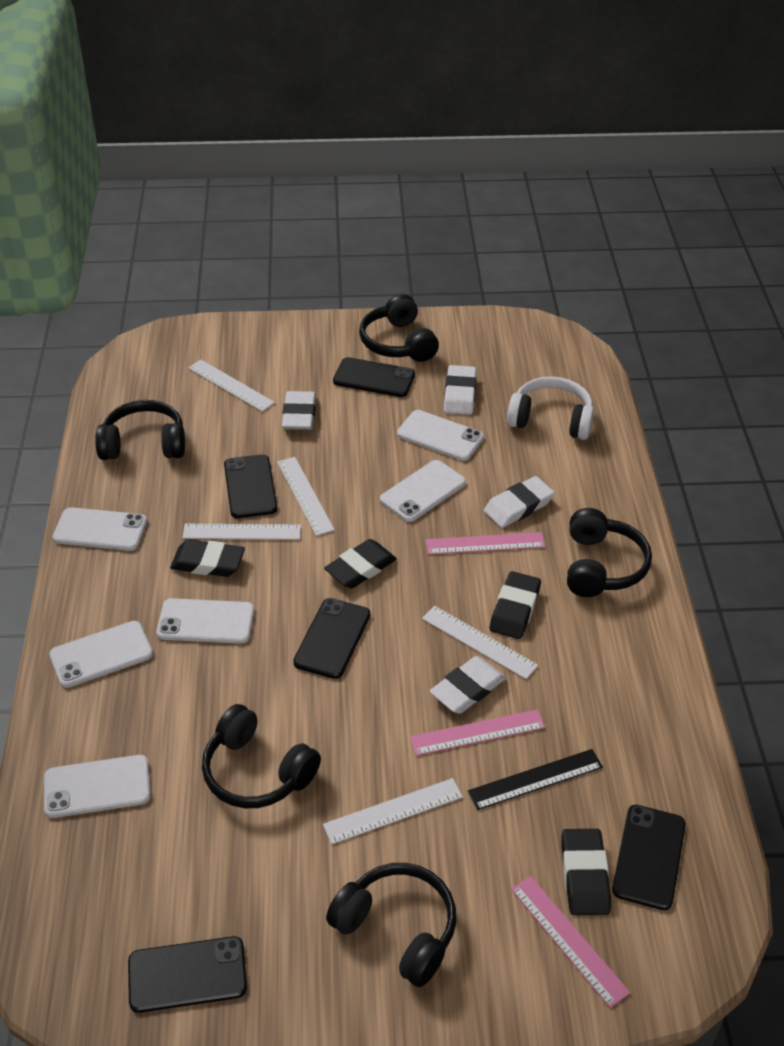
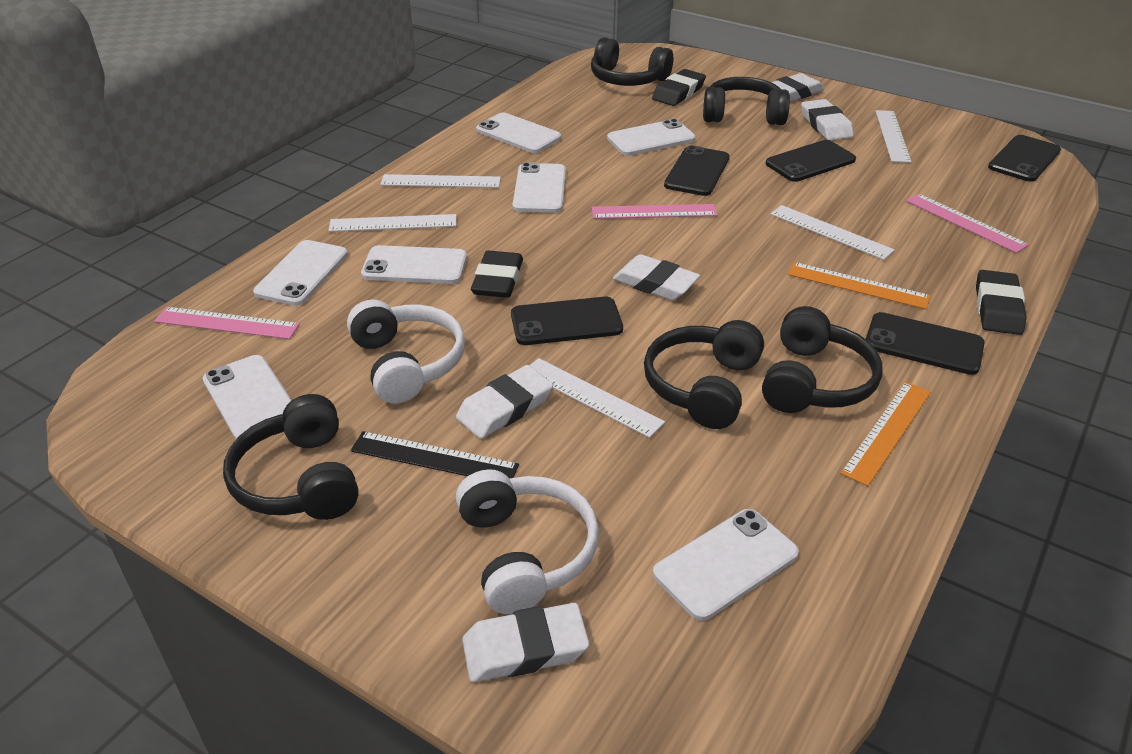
black eraser: 4 -> 3
orange ruler: 0 -> 2
white eraser: 4 -> 5
white headphones: 1 -> 2
white phone: 6 -> 7

